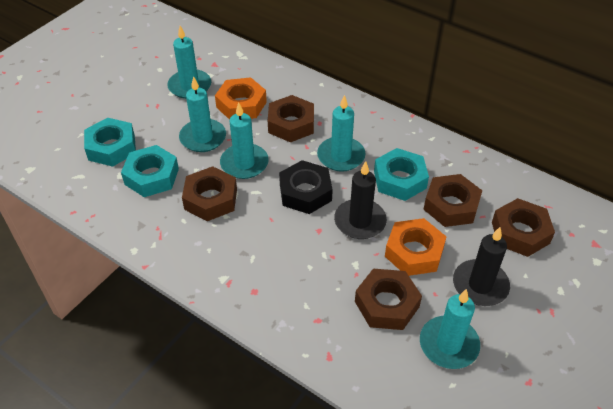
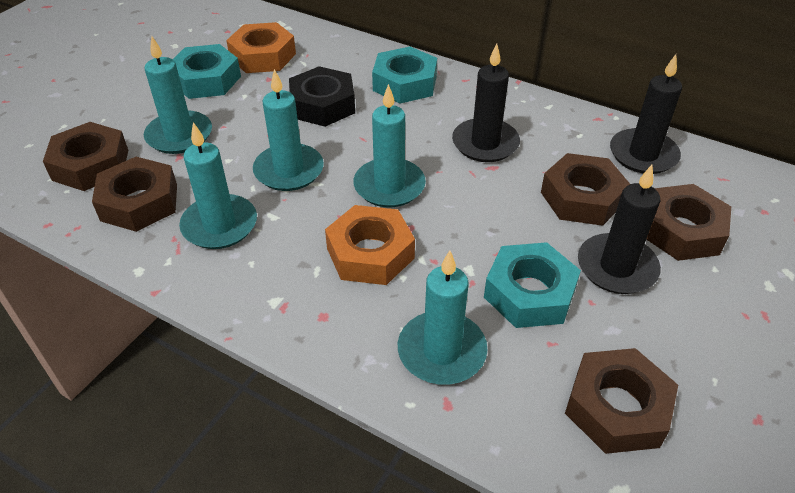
black candle: 2 -> 3

